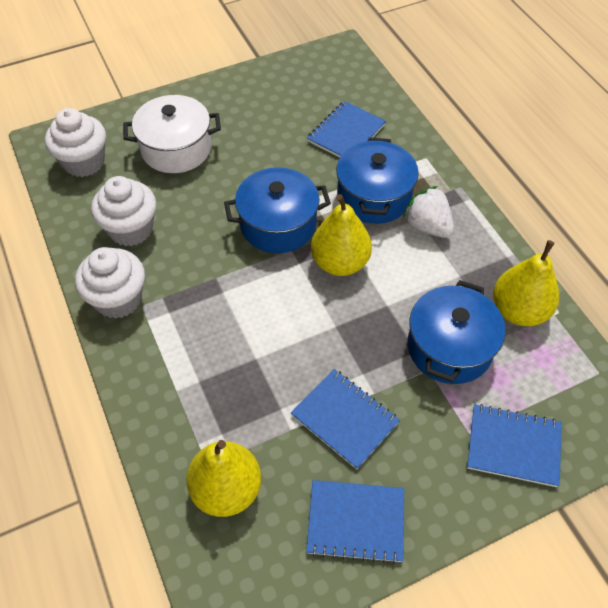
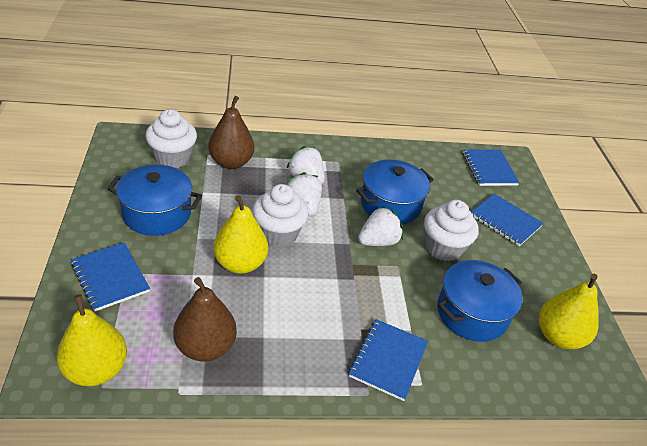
brown pear: 0 -> 2
white pot: 1 -> 0
white strawberry: 1 -> 3

